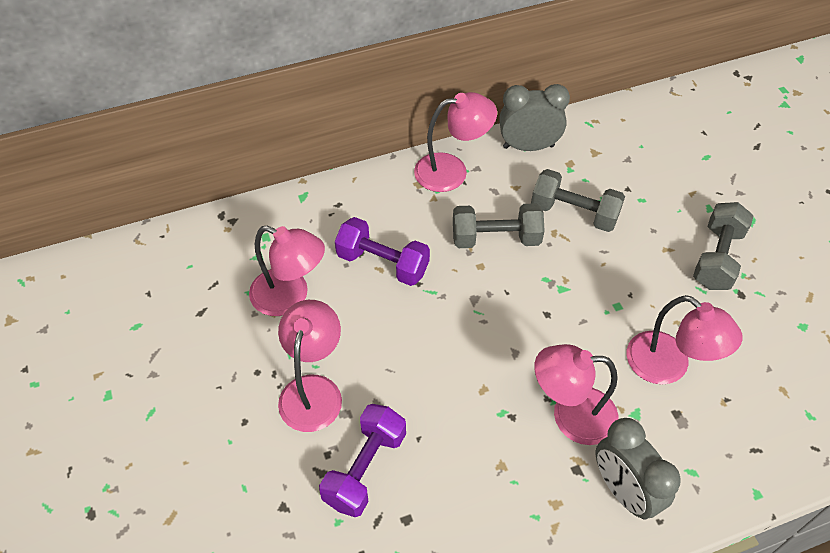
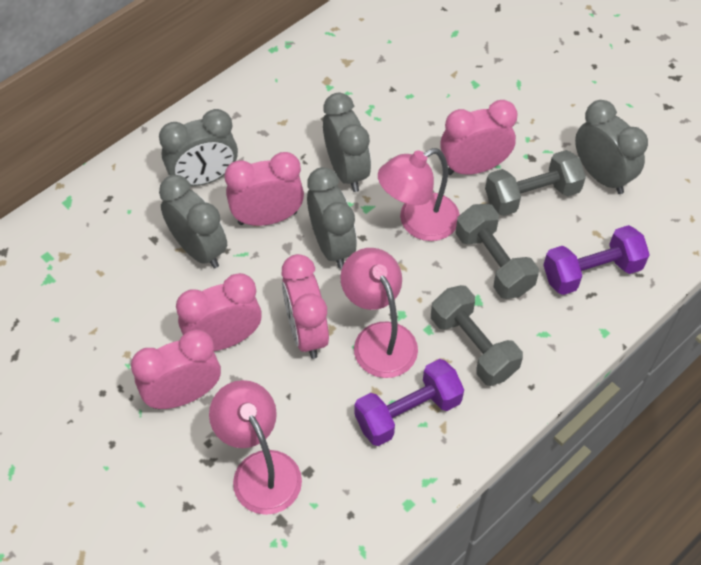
grey clock: 2 -> 5
pink clock: 0 -> 5
pink lamp: 5 -> 3

